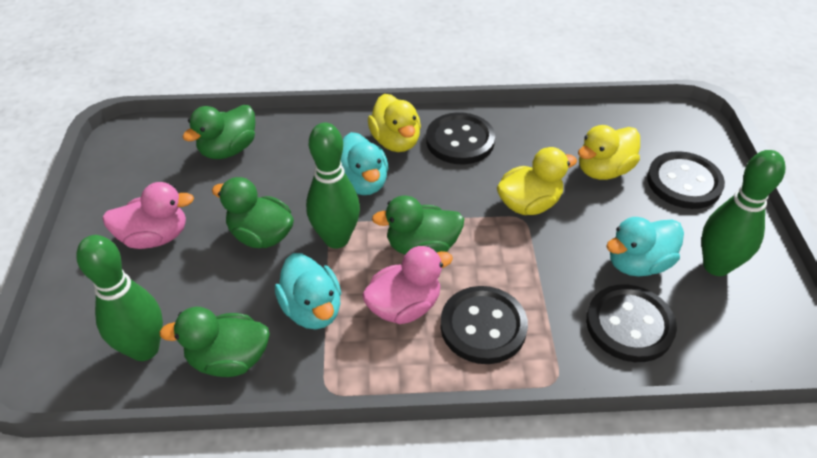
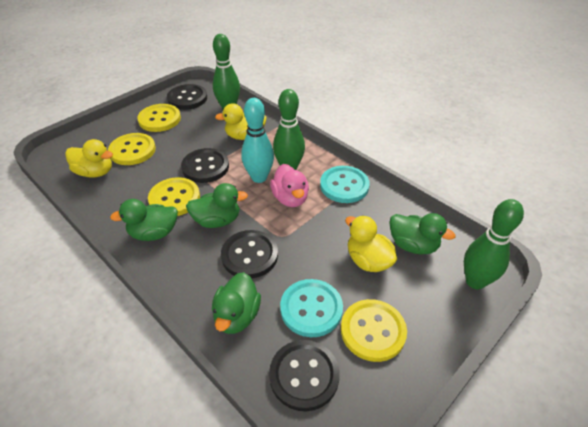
pink duck: 2 -> 1
turquoise bowling pin: 0 -> 1
turquoise button: 0 -> 2
turquoise duck: 3 -> 0
yellow button: 0 -> 4

